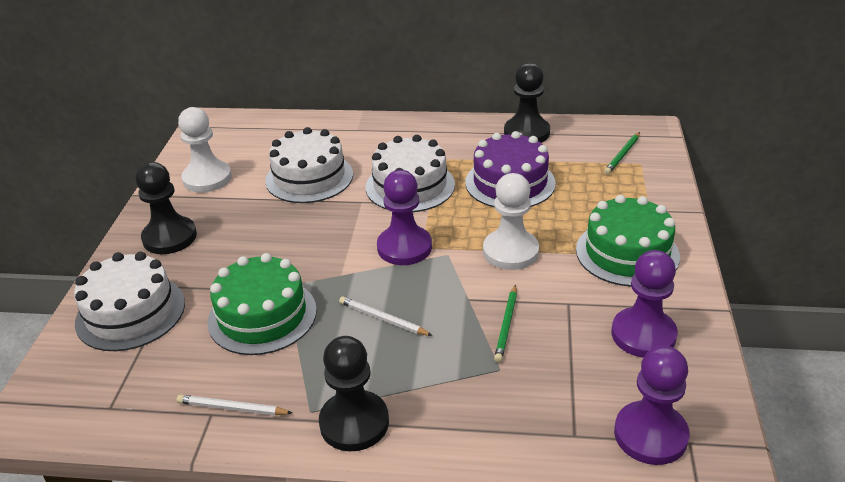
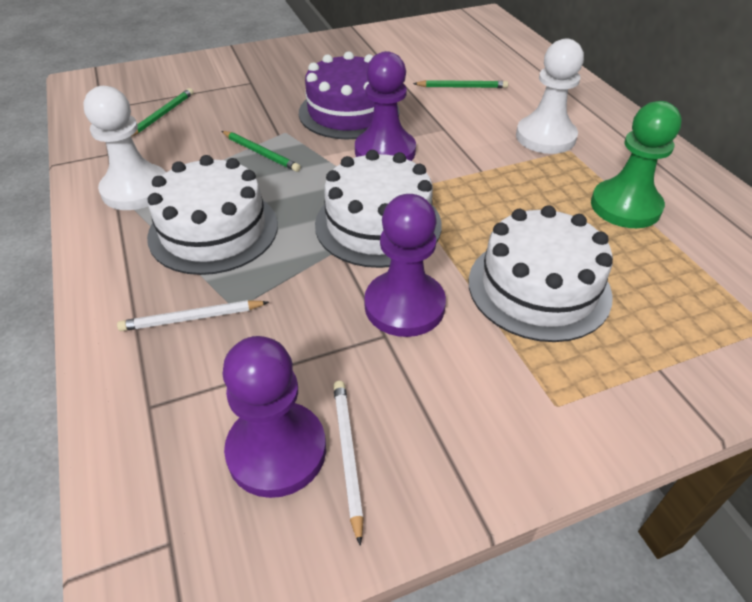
black pawn: 3 -> 0
green cake: 2 -> 0
green pawn: 0 -> 1
green pencil: 2 -> 3

